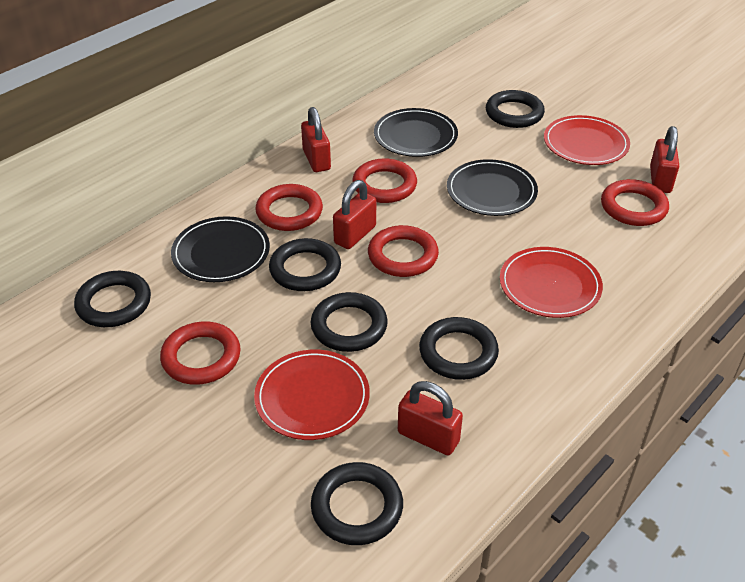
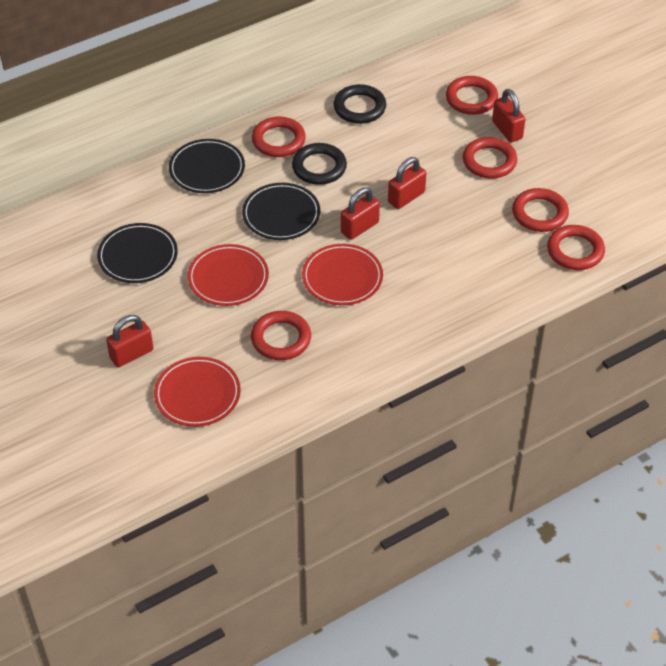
black ring: 6 -> 2
red ring: 5 -> 6

